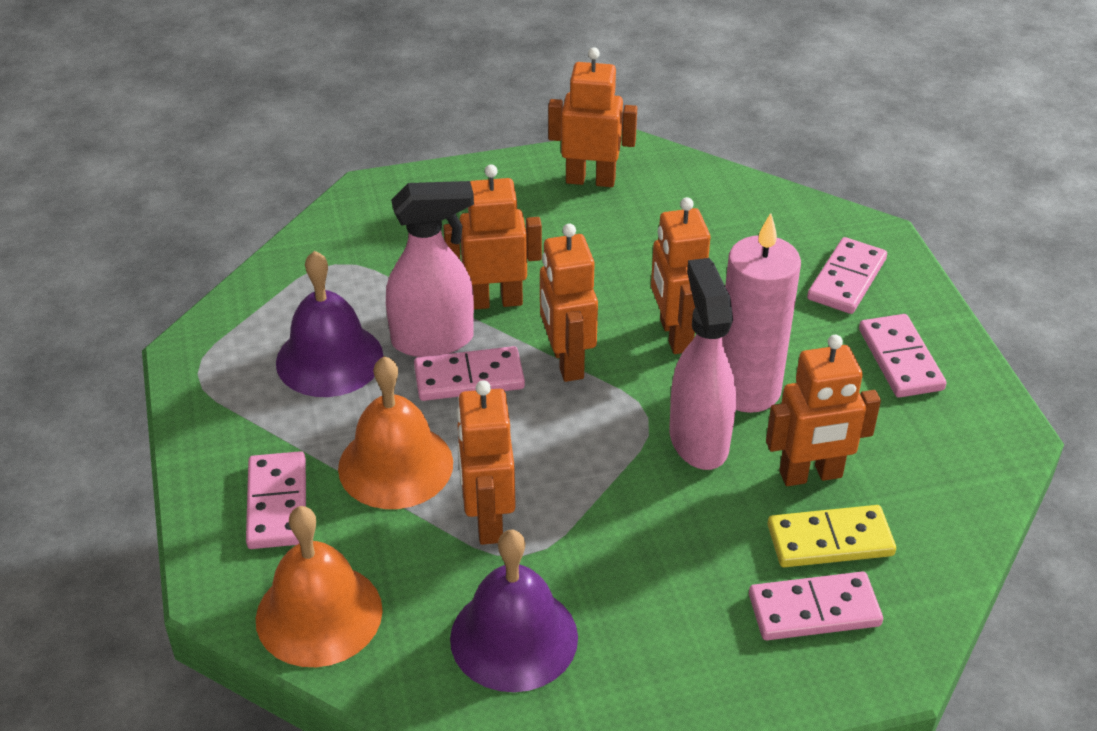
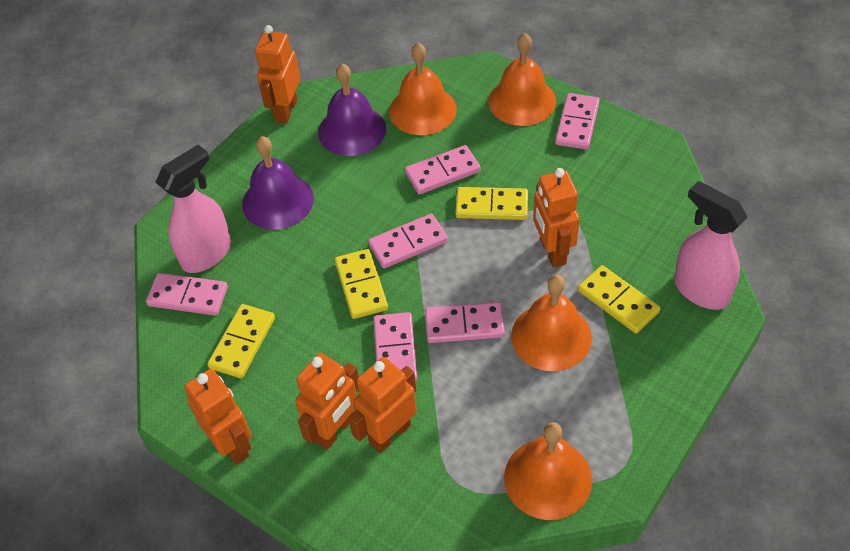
orange bell: 2 -> 4
orange robot: 6 -> 5
pink candle: 1 -> 0
pink domino: 5 -> 6
yellow domino: 1 -> 4

